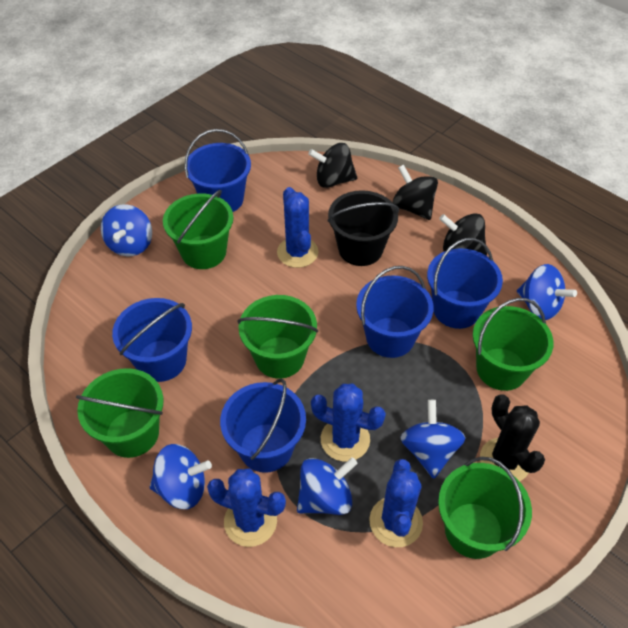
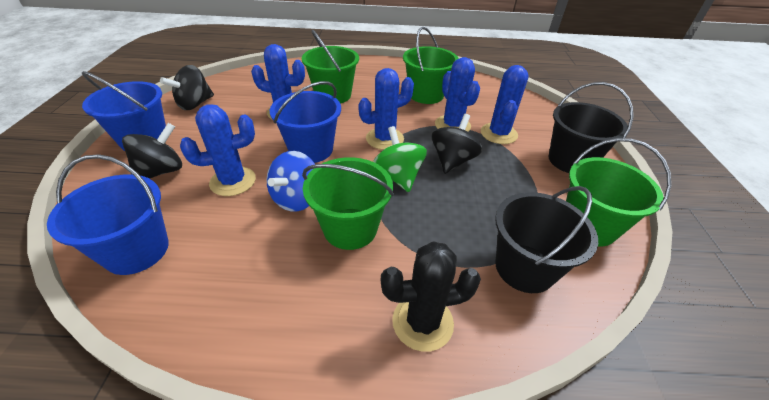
black bucket: 1 -> 2
blue bucket: 5 -> 3
blue cactus: 4 -> 5
blue spinning top: 5 -> 1
green bucket: 5 -> 4
green spinning top: 0 -> 1

